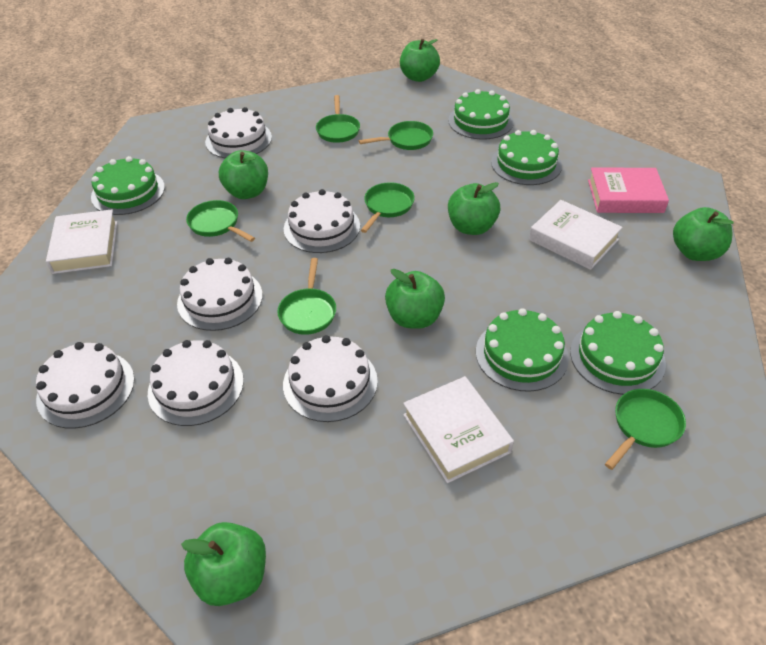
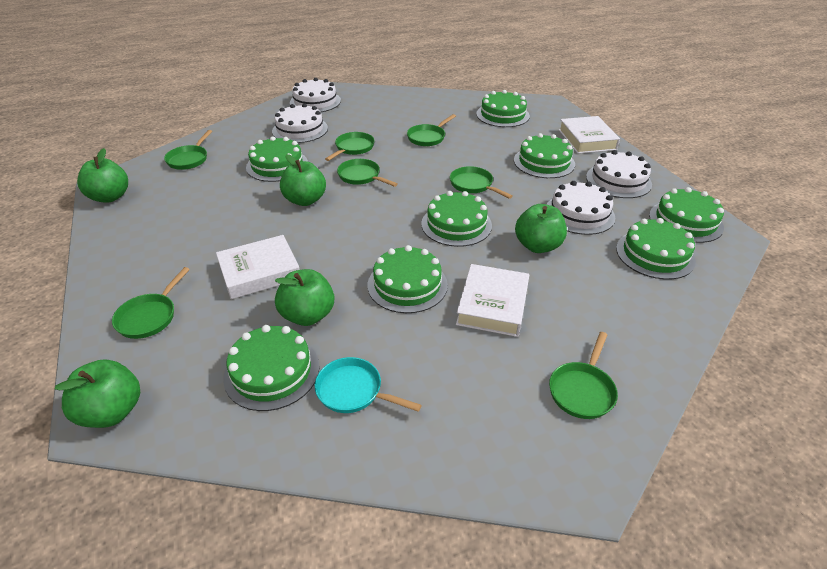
green apple: 6 -> 5
green cake: 5 -> 8
green pan: 6 -> 7
pink book: 1 -> 0
turquoise pan: 0 -> 1
white cake: 6 -> 4

